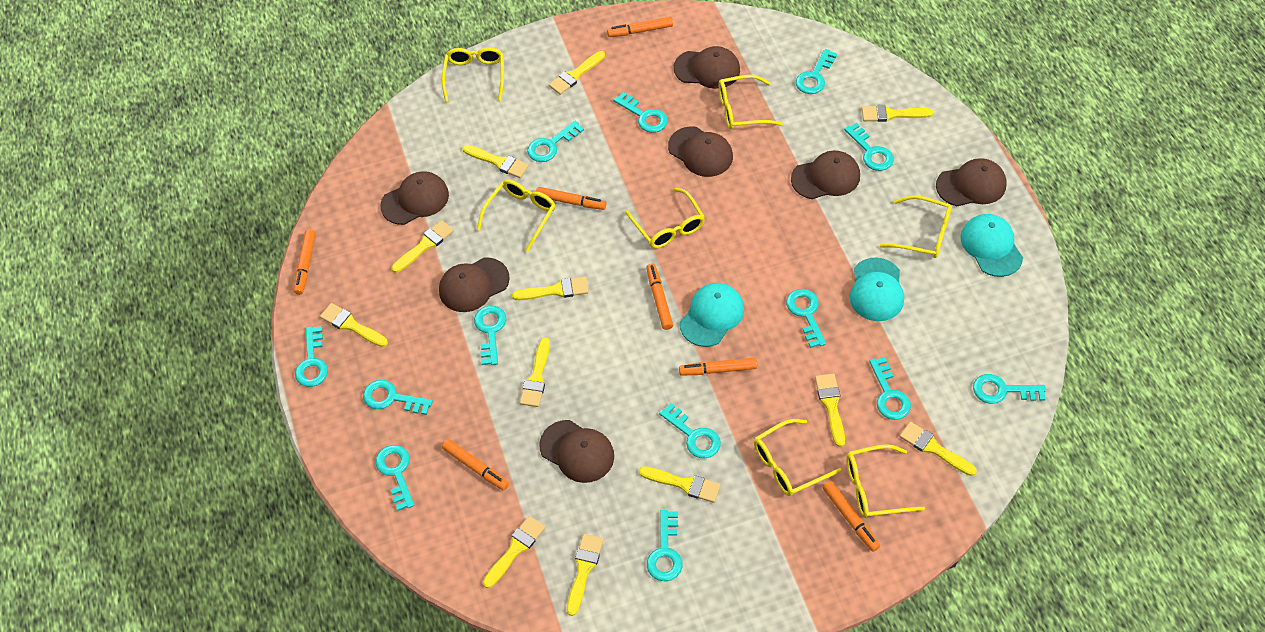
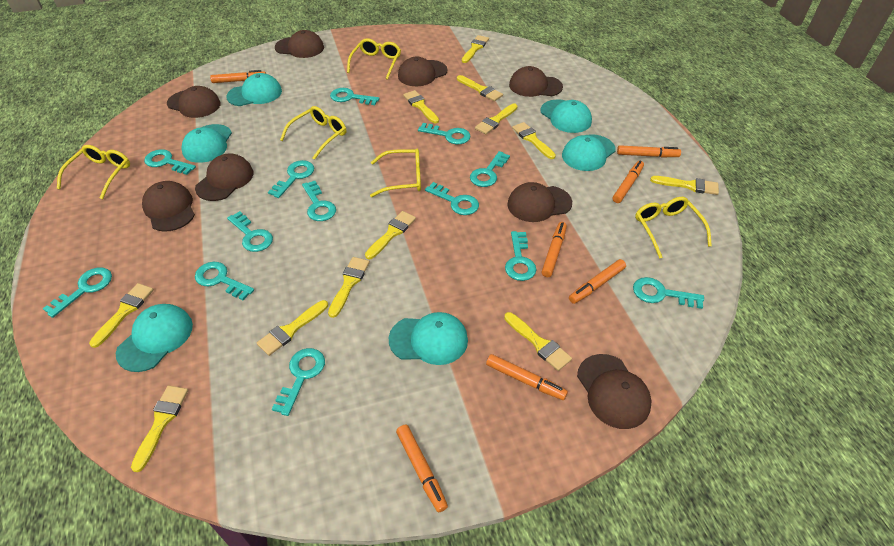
brown cap: 7 -> 8
turquoise cap: 3 -> 6
yellow glasses: 7 -> 5

